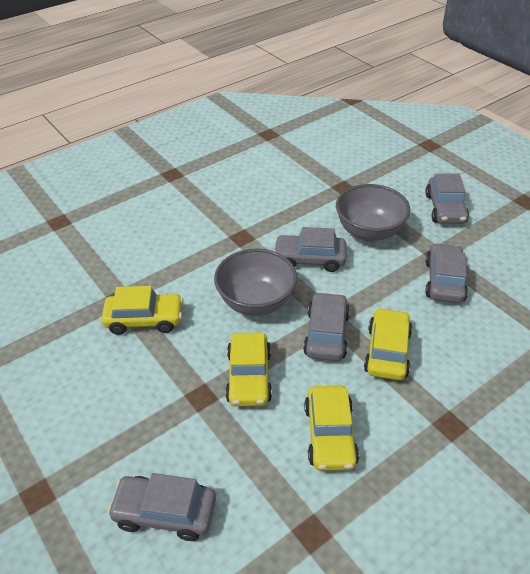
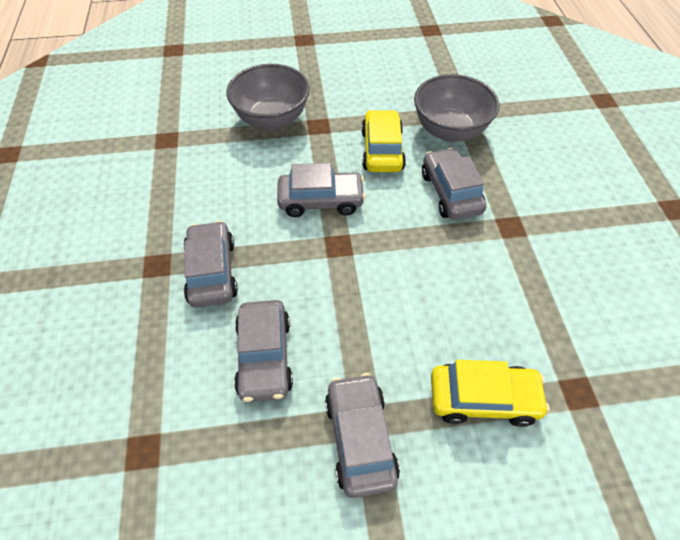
yellow car: 4 -> 2

